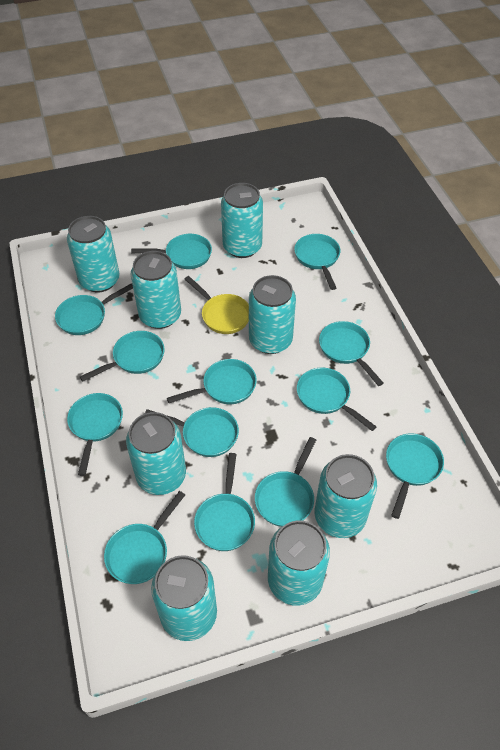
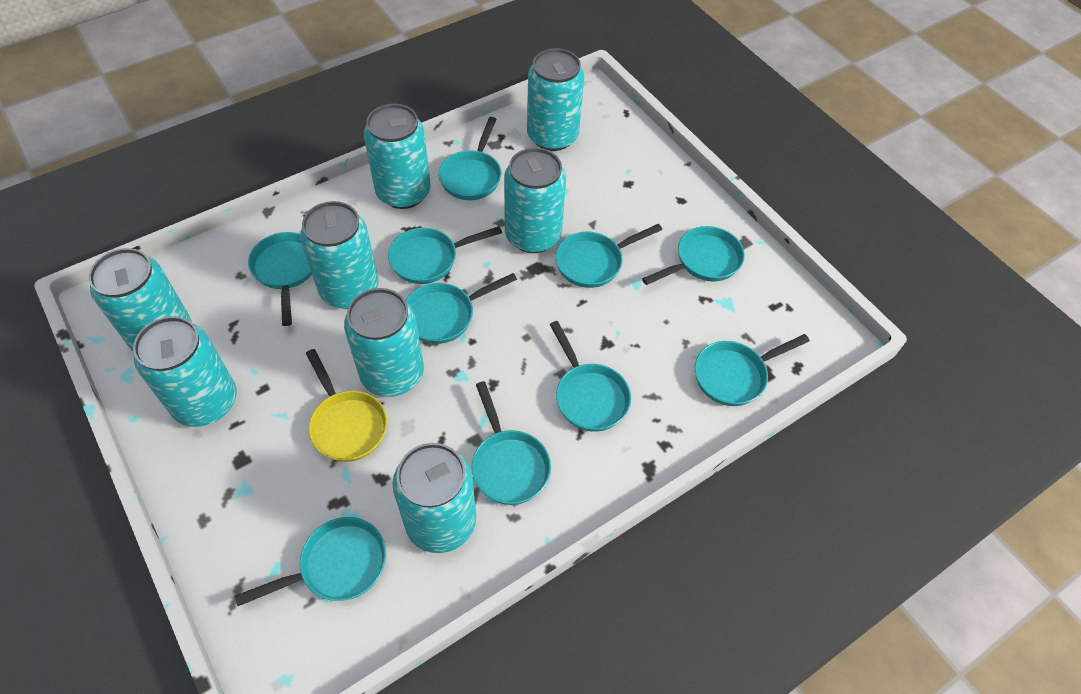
turquoise pan: 13 -> 10

